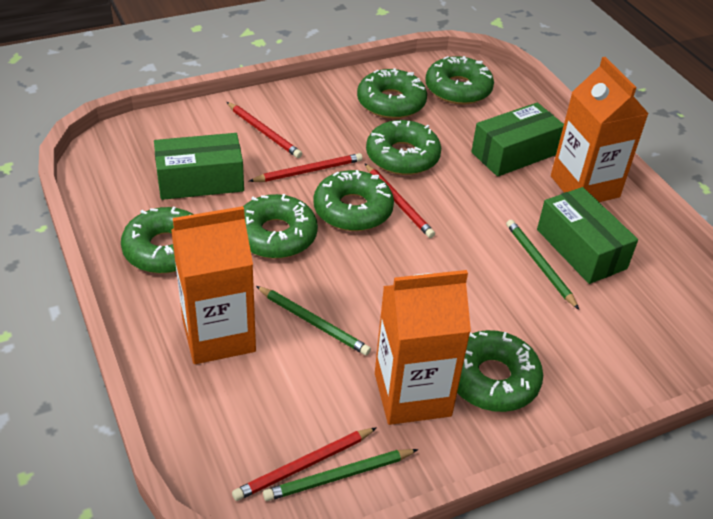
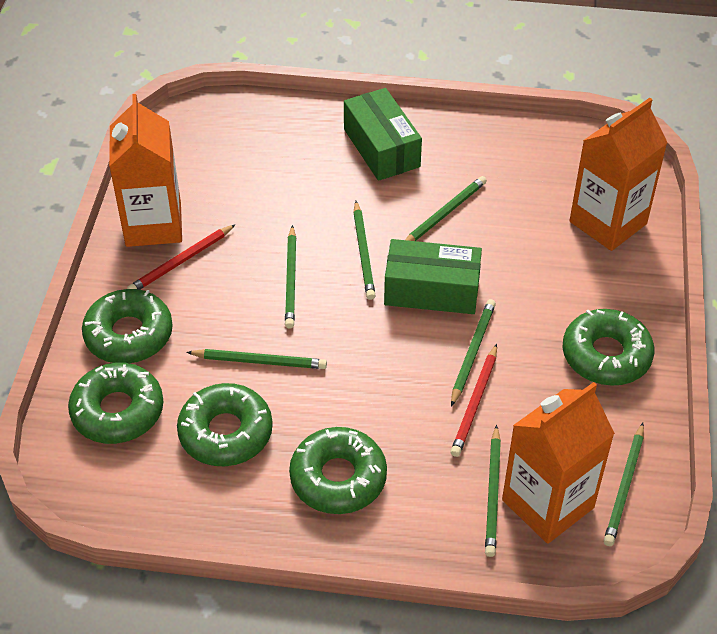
green box: 3 -> 2
green donut: 7 -> 5
green pencil: 3 -> 7
red pencil: 4 -> 2

